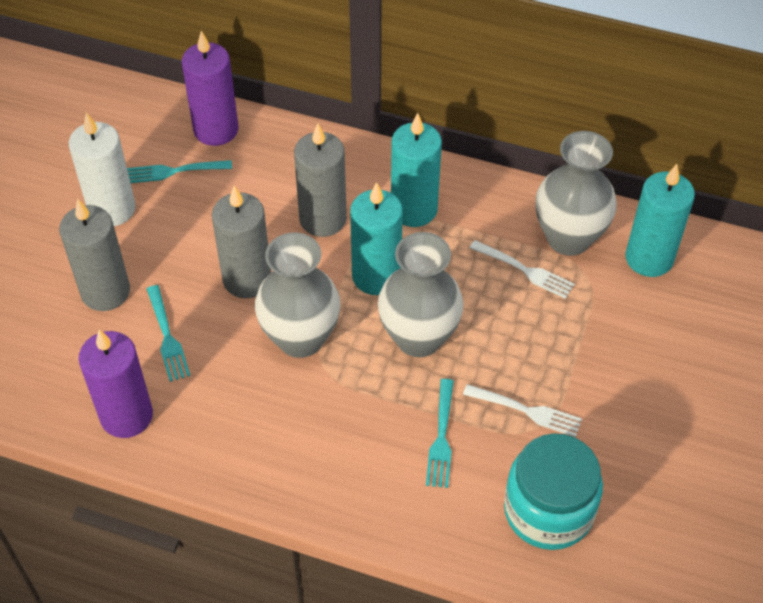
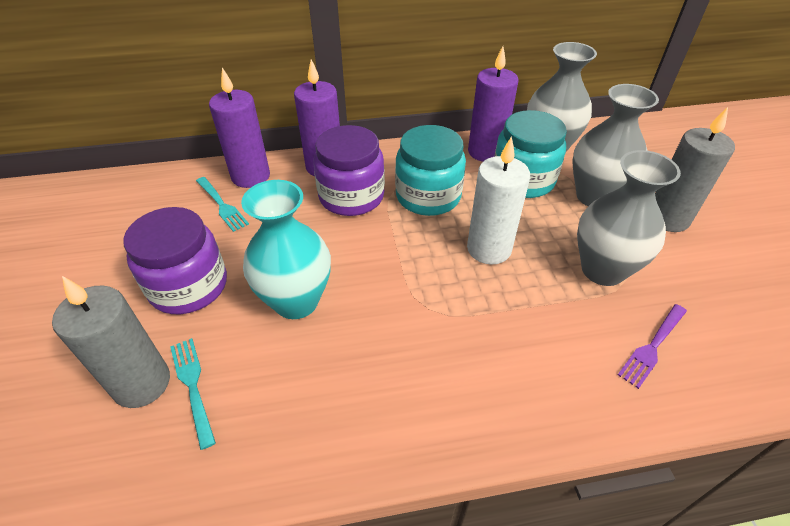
grey candle: 3 -> 2
purple candle: 2 -> 3
purple fork: 0 -> 1
purple jar: 0 -> 2
turquoise candle: 3 -> 0
turquoise fork: 3 -> 2
turquoise jar: 1 -> 2
turquoise vase: 0 -> 1
white fork: 2 -> 0

